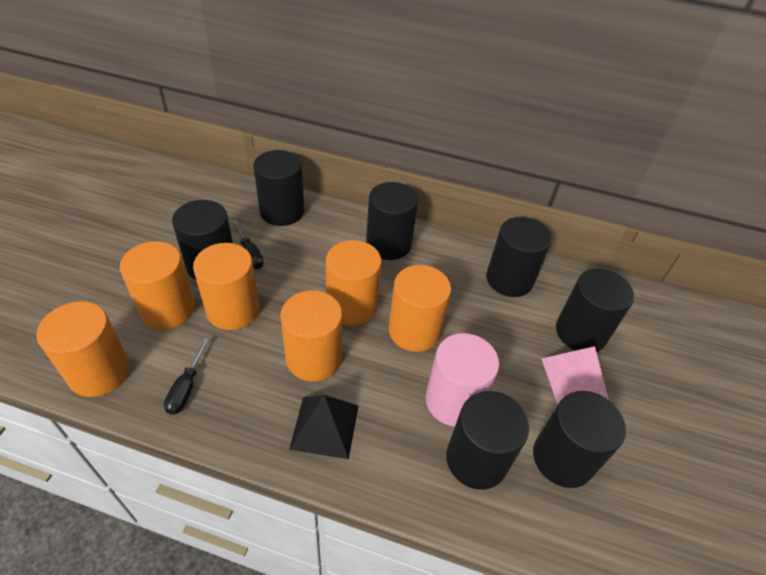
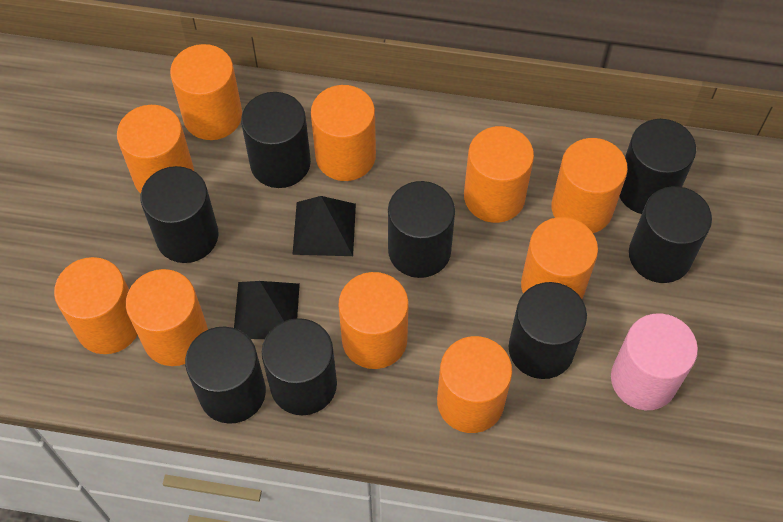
black cylinder: 7 -> 8
black pyramid: 1 -> 2
black screwdriver: 2 -> 0
orange cylinder: 6 -> 10
pink pyramid: 1 -> 0

